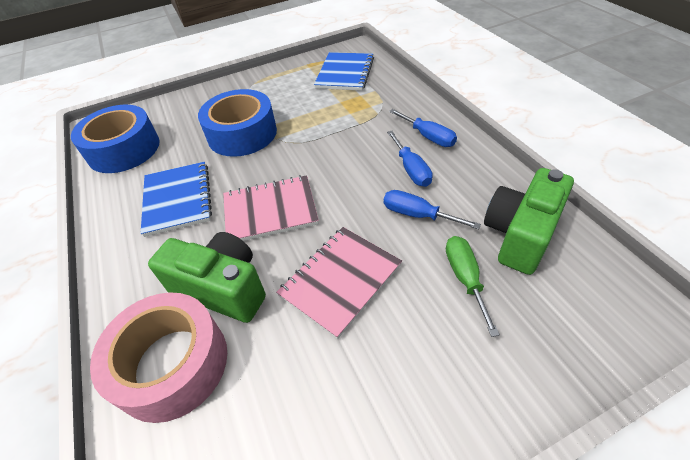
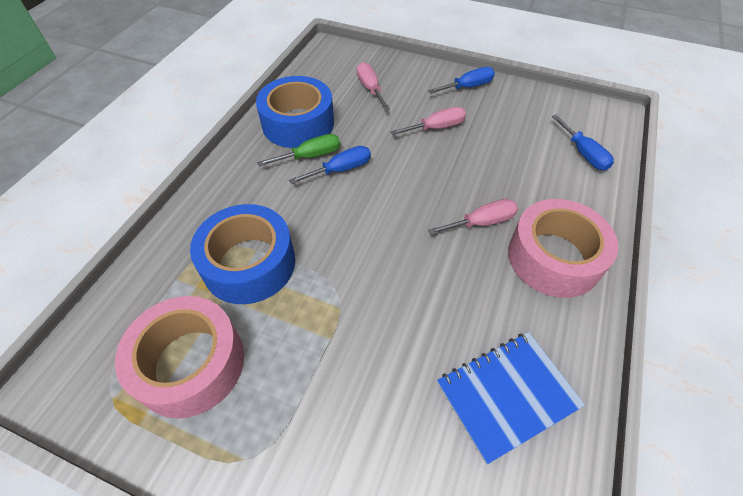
blue notebook: 2 -> 1
green camera: 2 -> 0
pink notebook: 2 -> 0
pink screwdriver: 0 -> 3
pink tape: 1 -> 2

